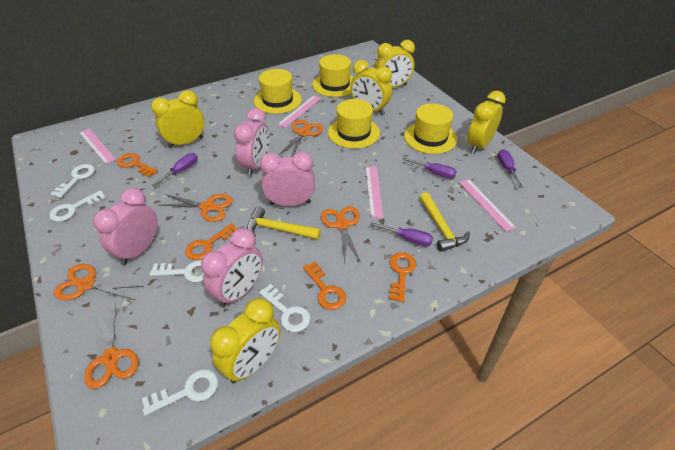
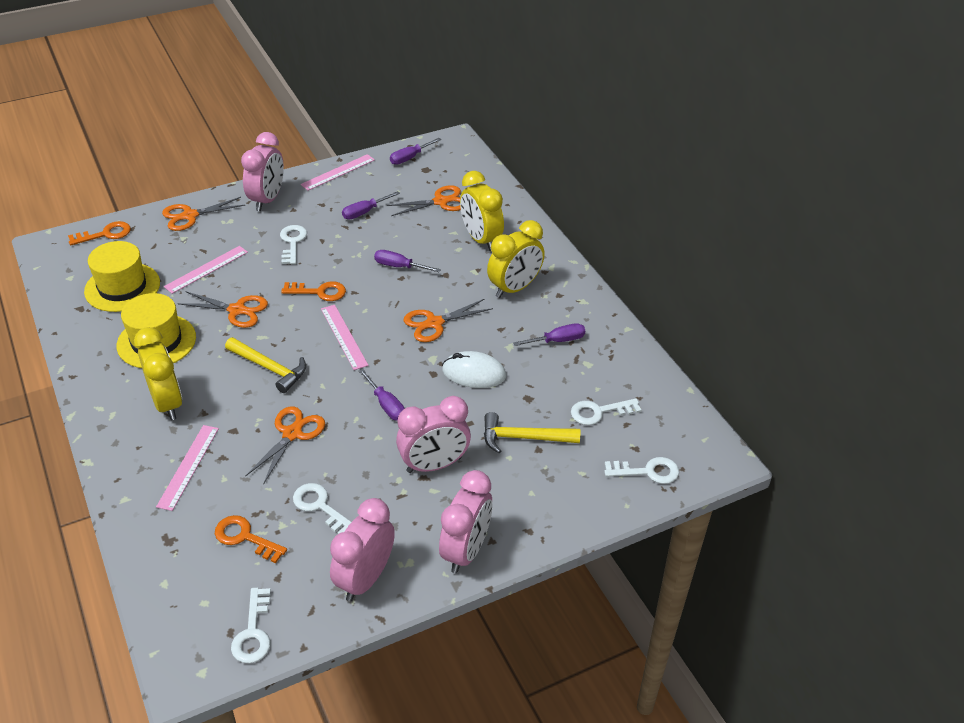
orange key: 4 -> 3
purple screwdriver: 4 -> 5
white mouse: 0 -> 1
yellow clock: 5 -> 3
yellow hat: 4 -> 2

